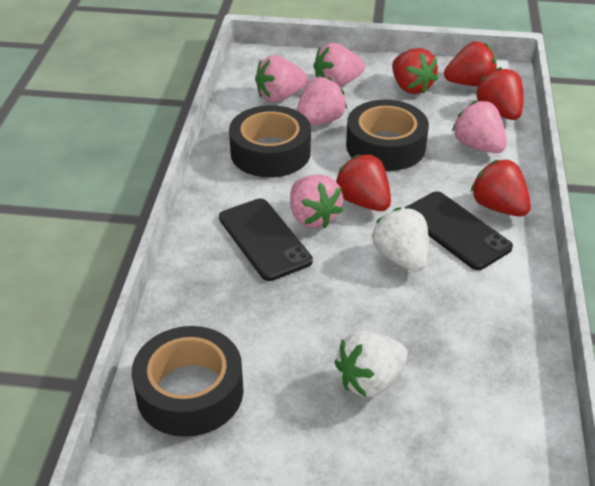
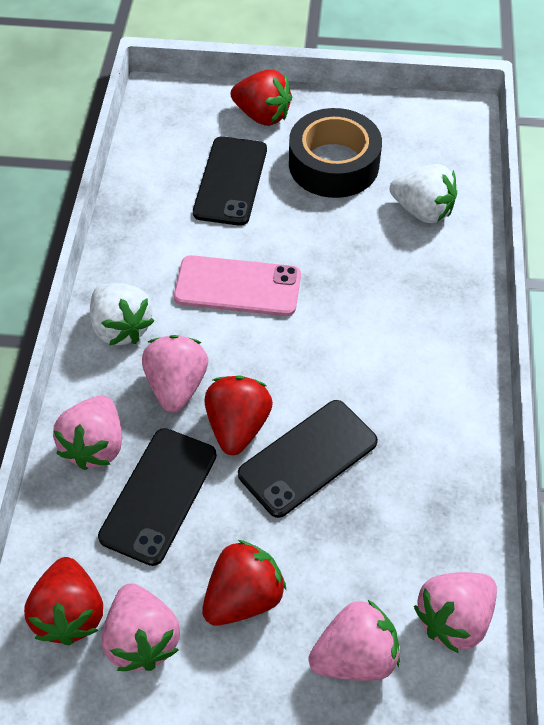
black phone: 2 -> 3
black tape: 3 -> 1
pink phone: 0 -> 1
red strawberry: 5 -> 4

